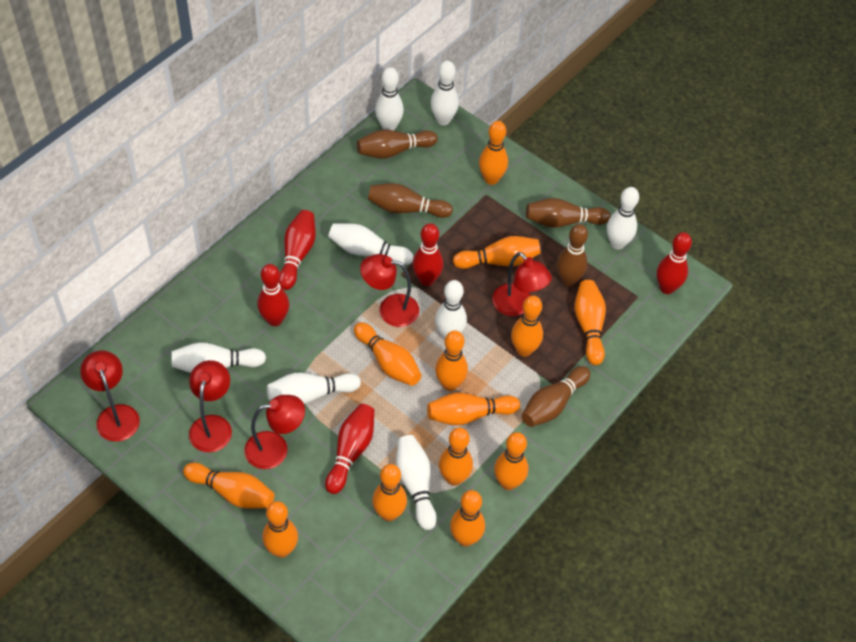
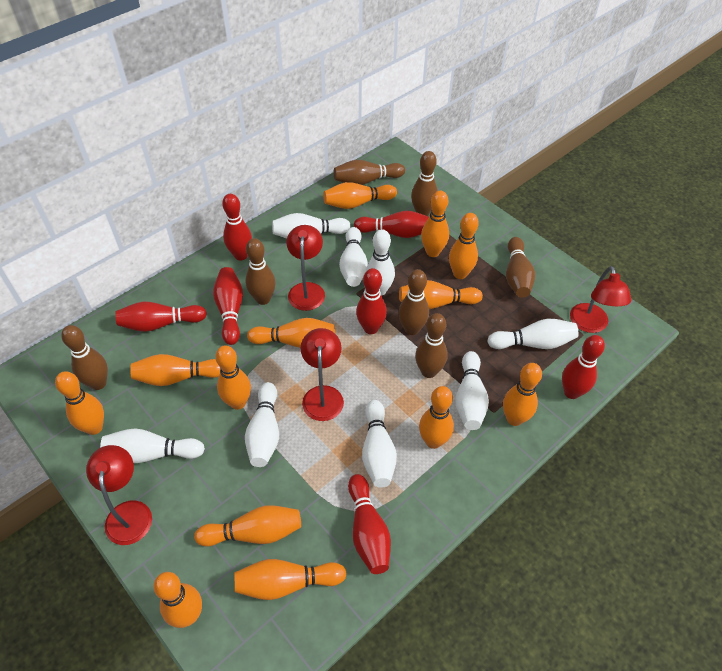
brown bowling pin: 5 -> 7
red bowling pin: 5 -> 7
red lamp: 5 -> 4

